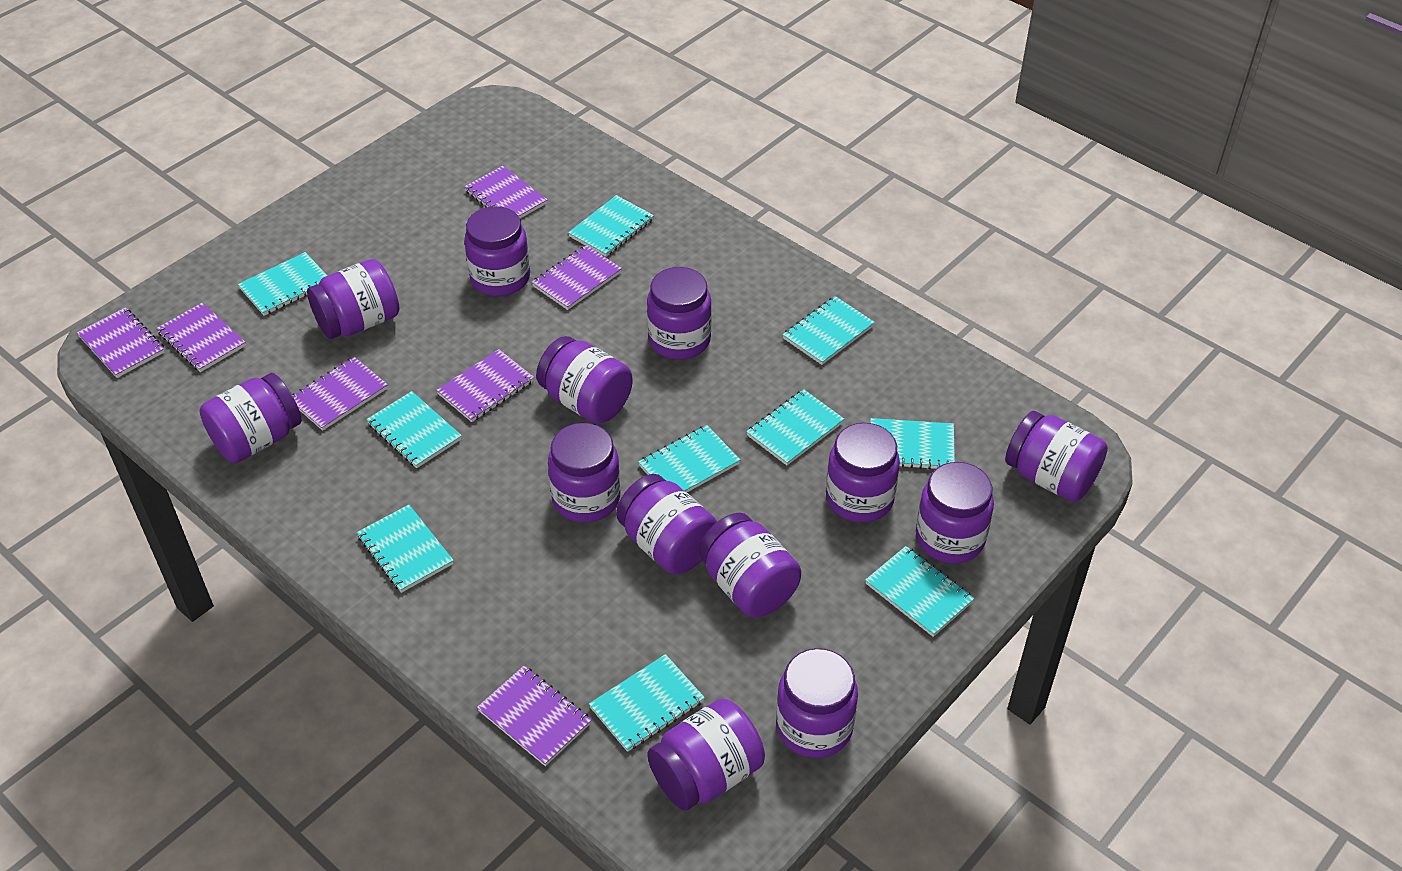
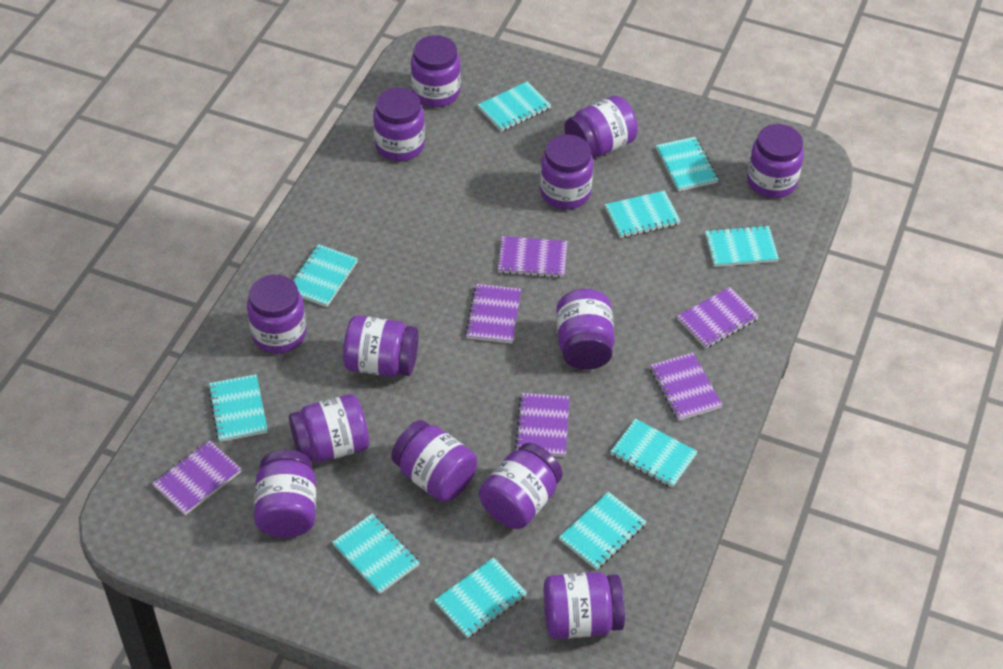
purple notebook: 7 -> 6

